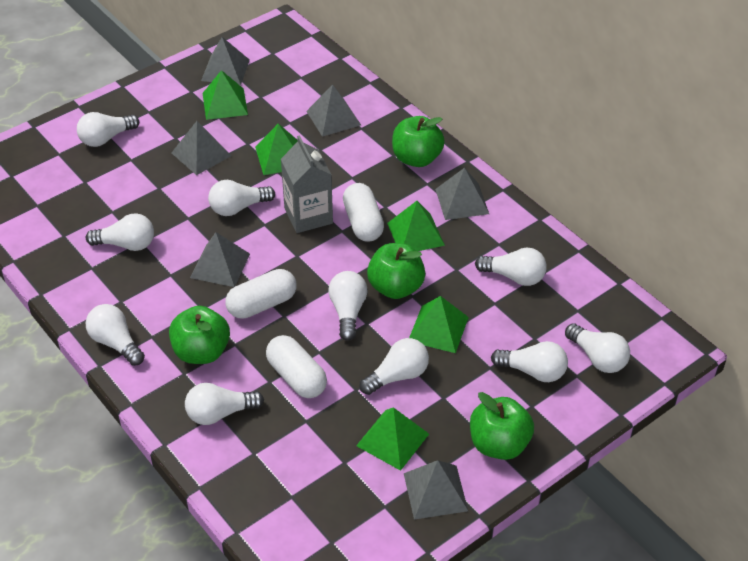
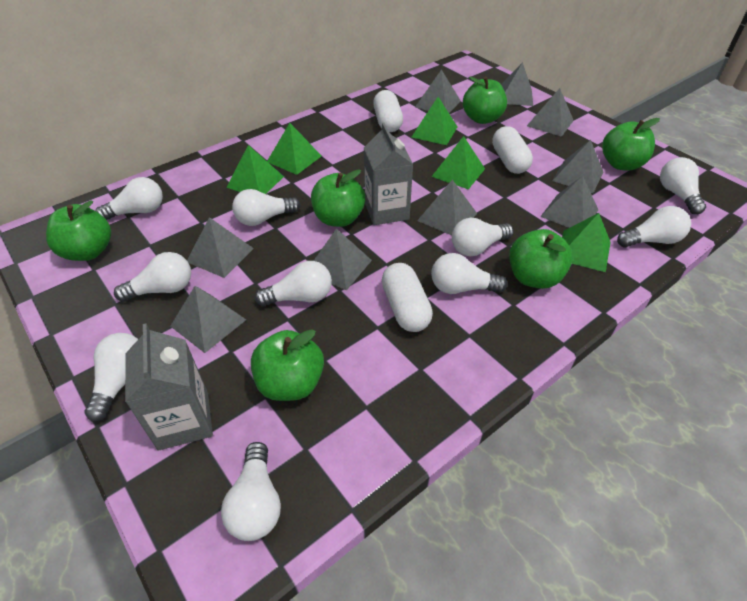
green apple: 4 -> 6
grey carton: 1 -> 2
grey pyramid: 6 -> 9

